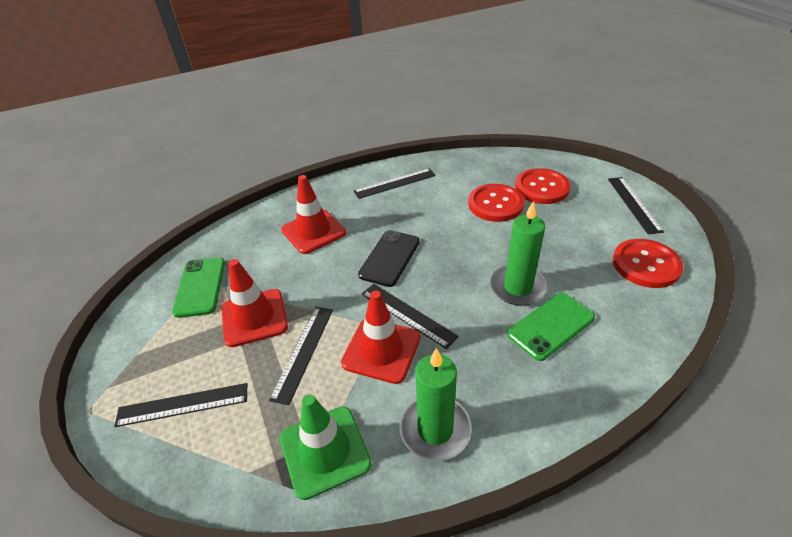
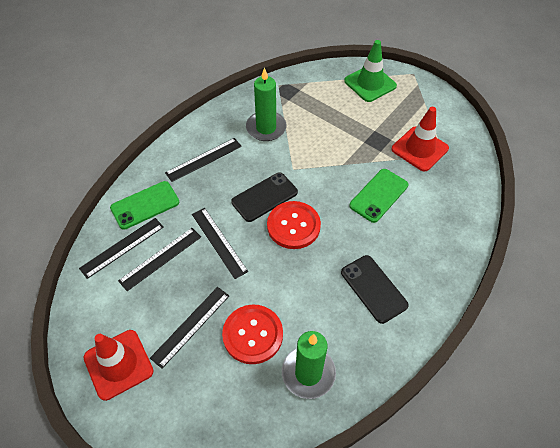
black phone: 1 -> 2
red button: 3 -> 2
red traffic cone: 3 -> 2

